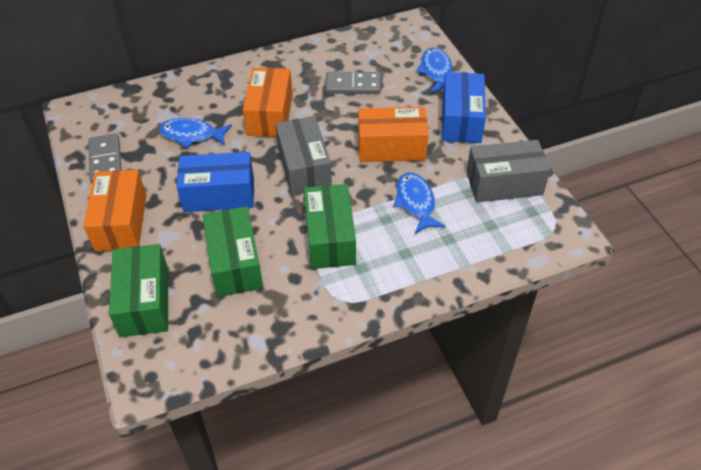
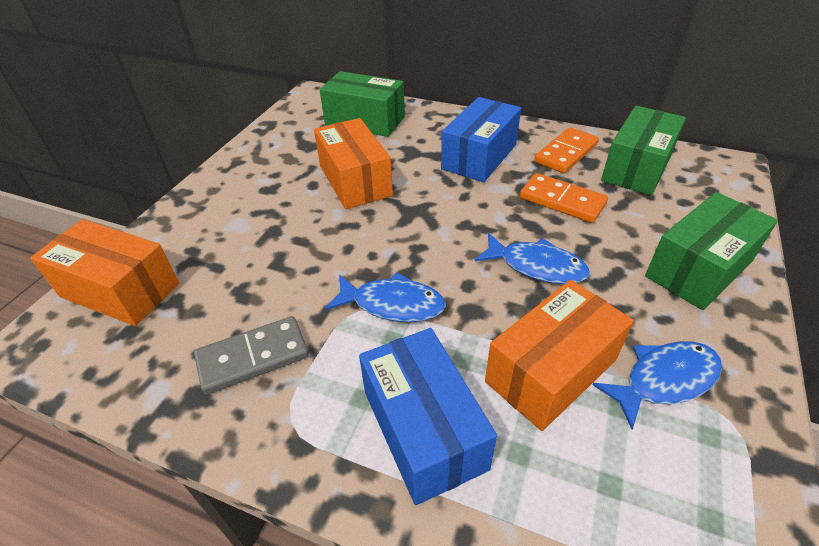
grey box: 2 -> 0
grey domino: 2 -> 1
orange domino: 0 -> 2

